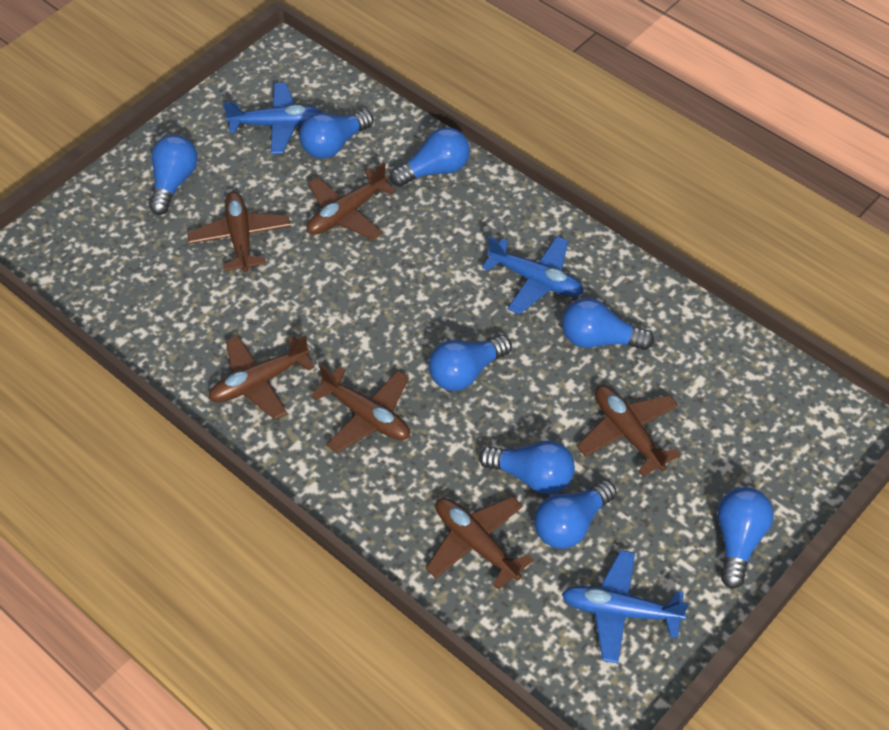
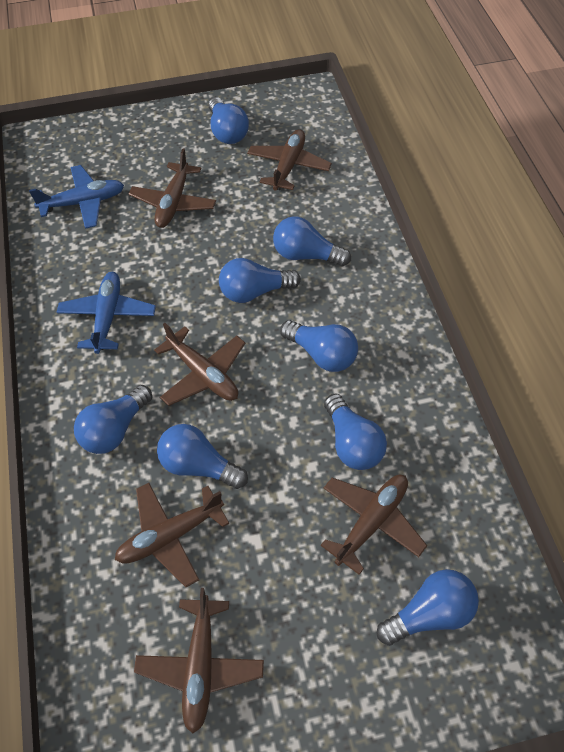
blue plane: 3 -> 2

